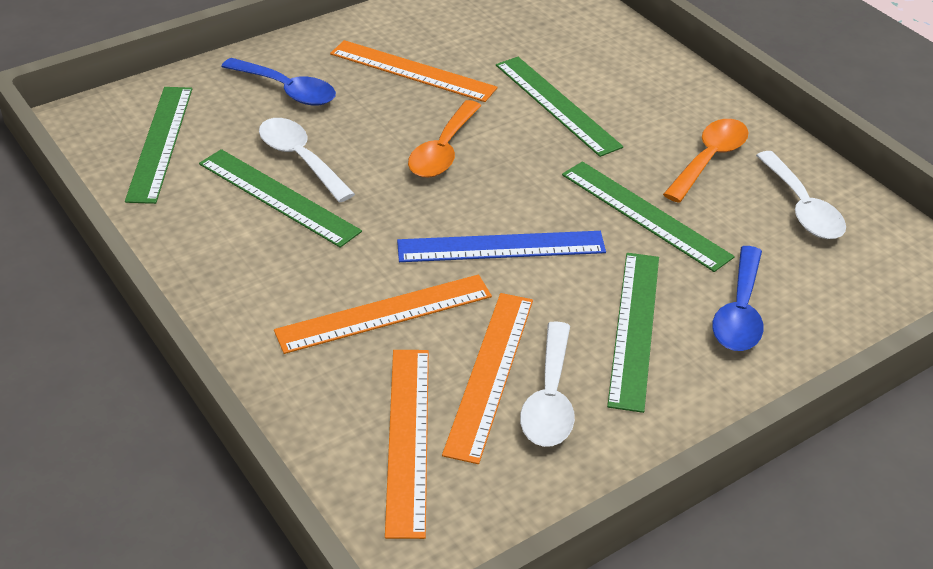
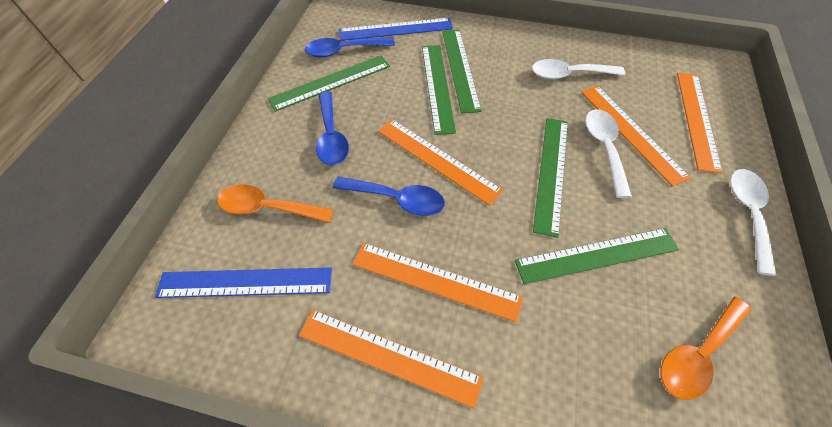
blue ruler: 1 -> 2
blue spoon: 2 -> 3
orange ruler: 4 -> 5

